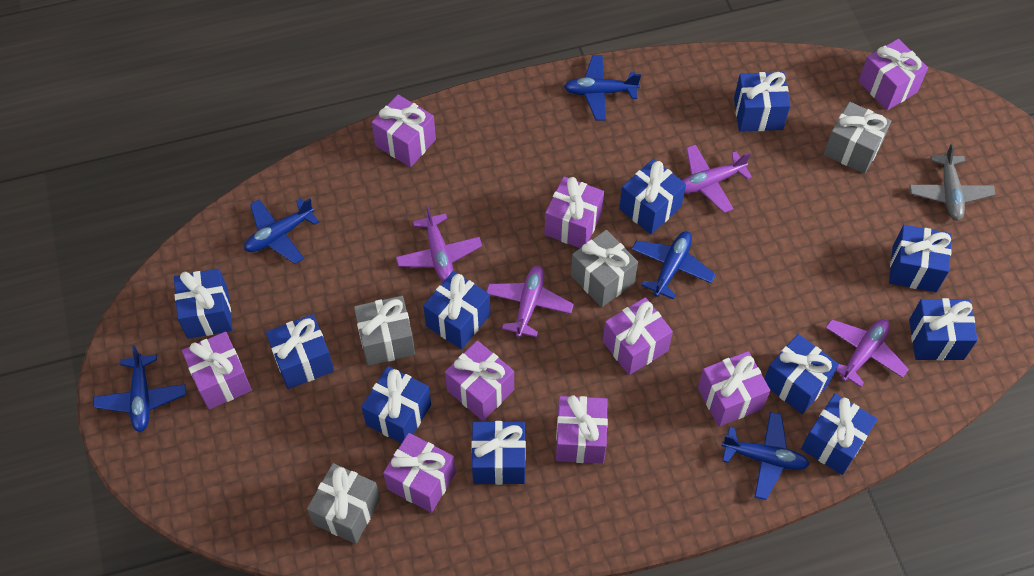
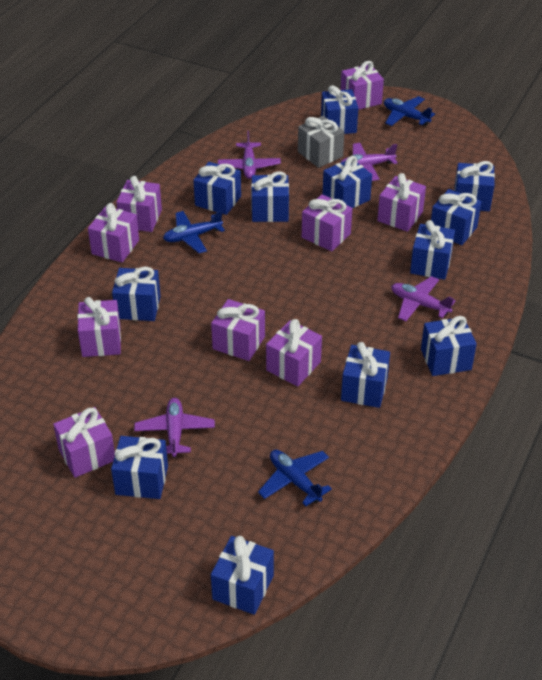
blue gift: 11 -> 12
blue plane: 5 -> 3
grey gift: 4 -> 1
grey plane: 1 -> 0

